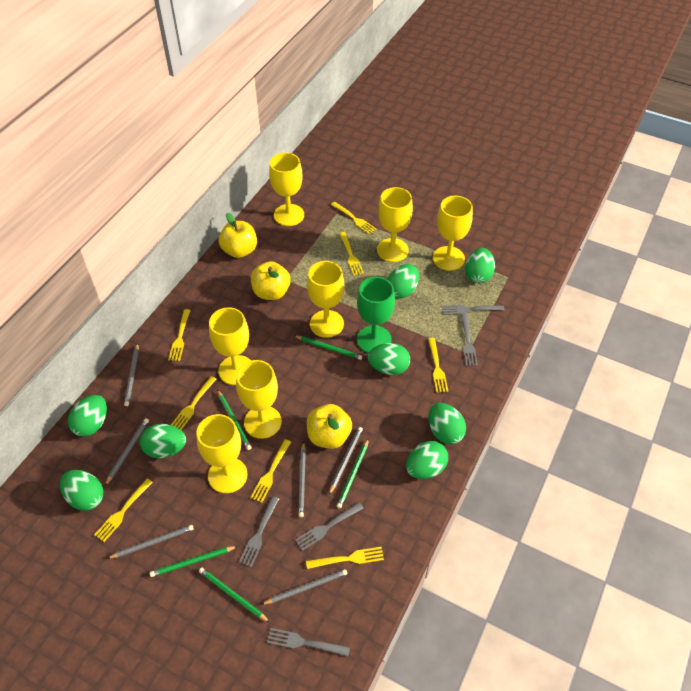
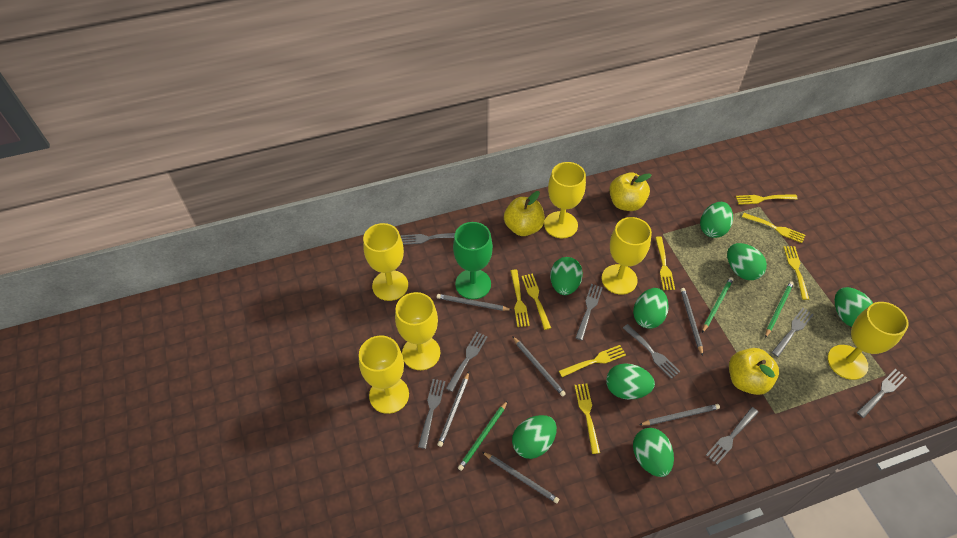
green pencil: 5 -> 3
grey fork: 5 -> 8
yellow goblet: 7 -> 6

